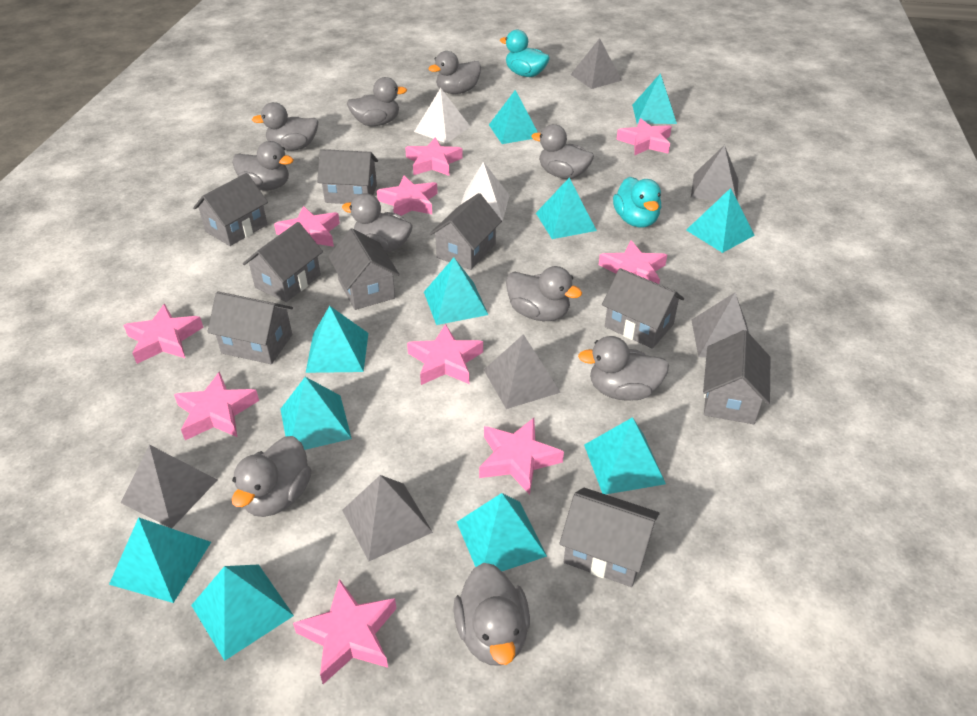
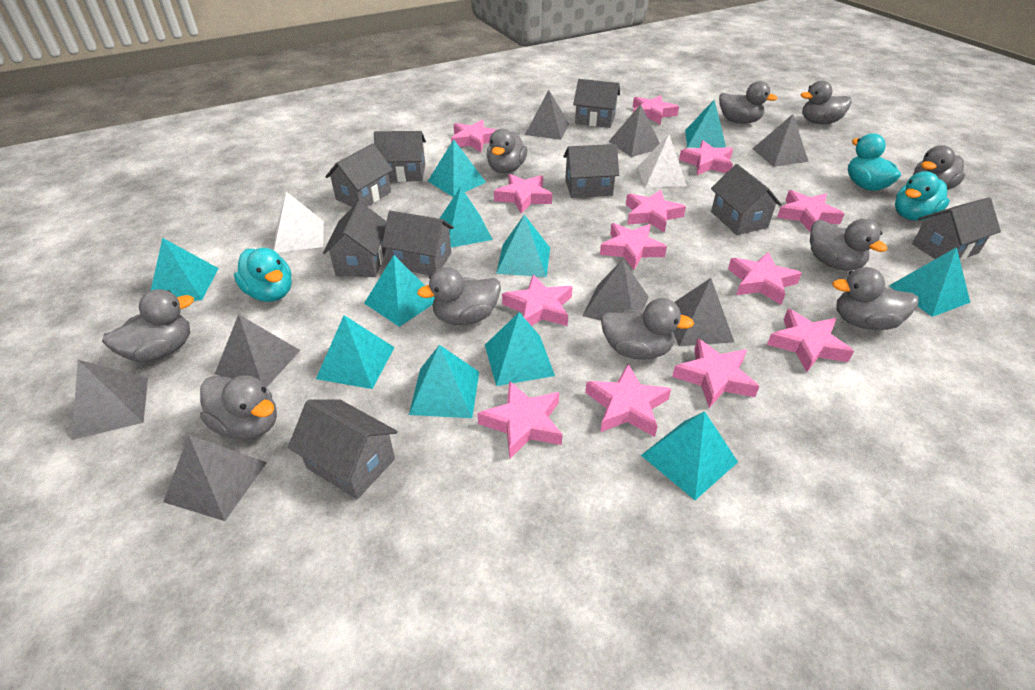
grey pyramid: 6 -> 8
pink star: 10 -> 13
turquoise duck: 2 -> 3

